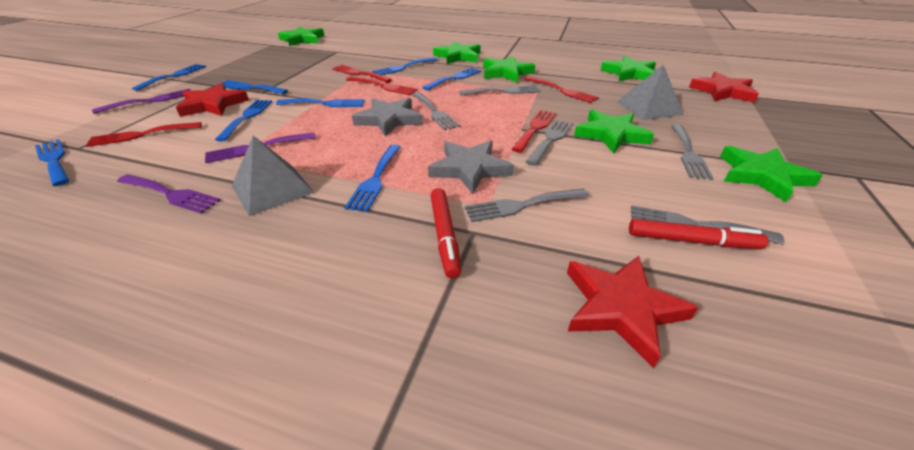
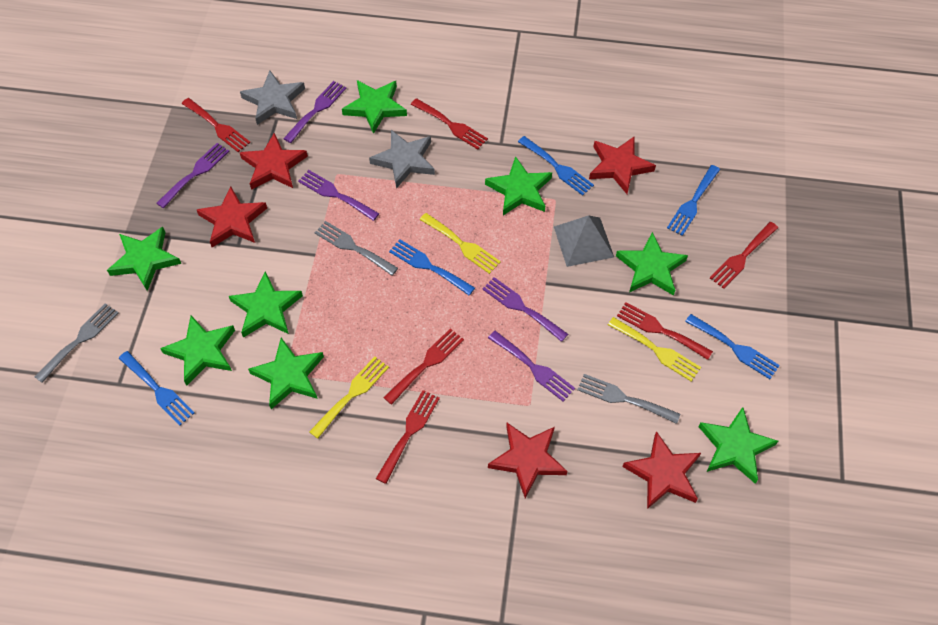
blue fork: 8 -> 5
green star: 6 -> 8
grey fork: 6 -> 3
grey pyramid: 2 -> 1
purple fork: 3 -> 5
red fork: 5 -> 6
red marker: 2 -> 0
red star: 3 -> 5
yellow fork: 0 -> 3

